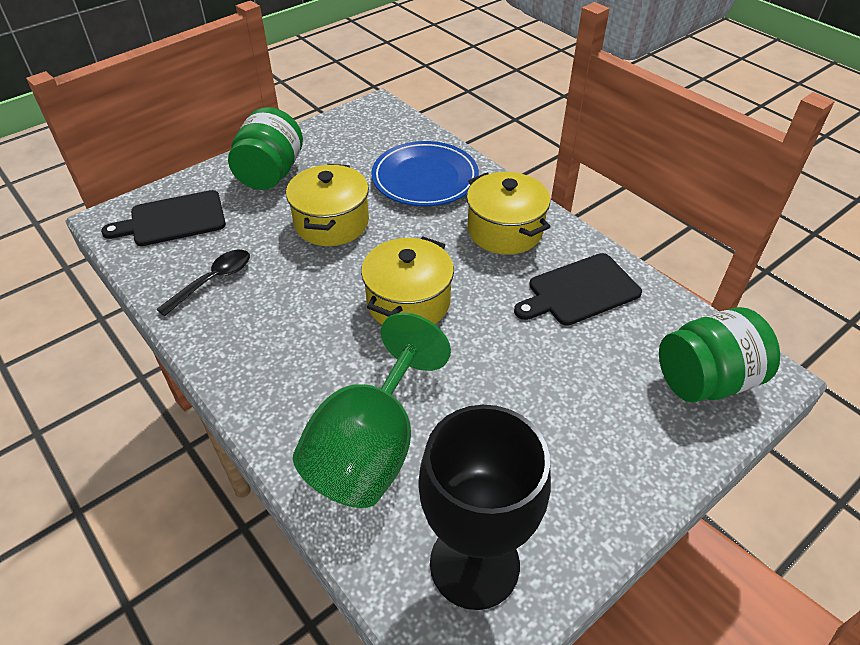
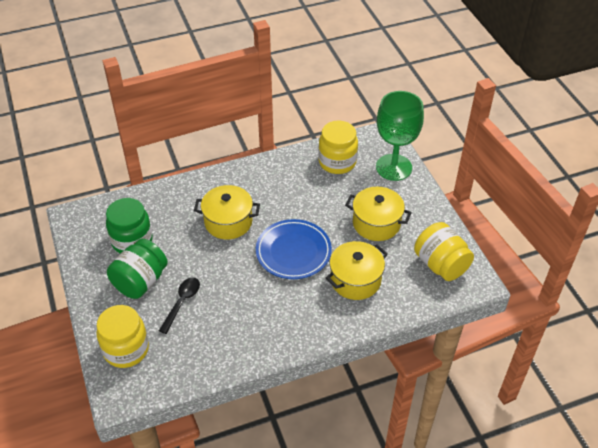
black cutting board: 2 -> 0
black goblet: 1 -> 0
yellow jar: 0 -> 3

